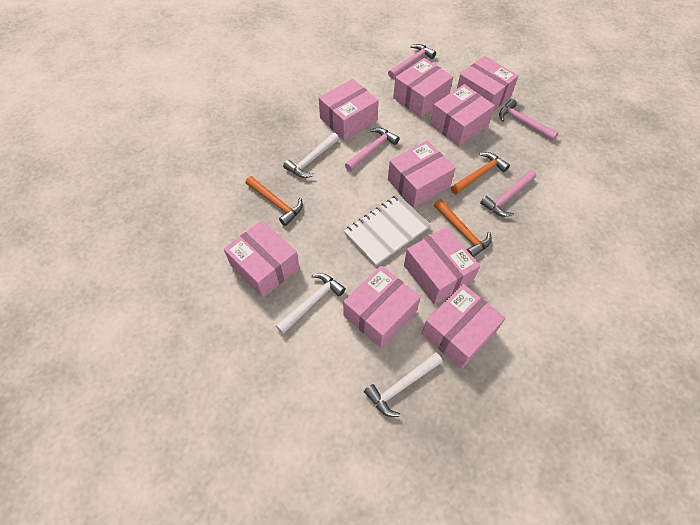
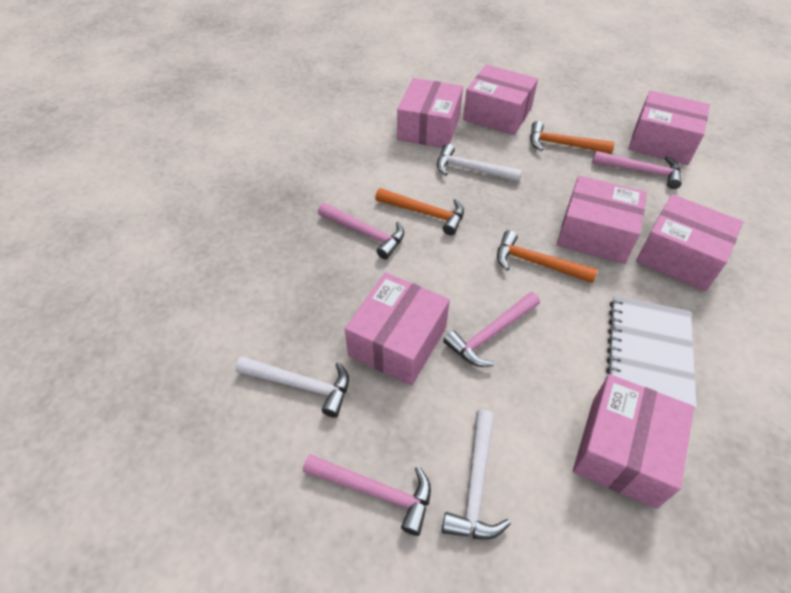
pink box: 9 -> 7

